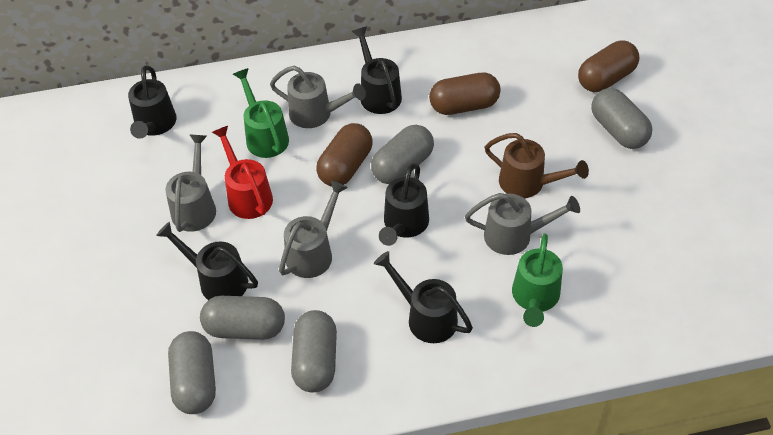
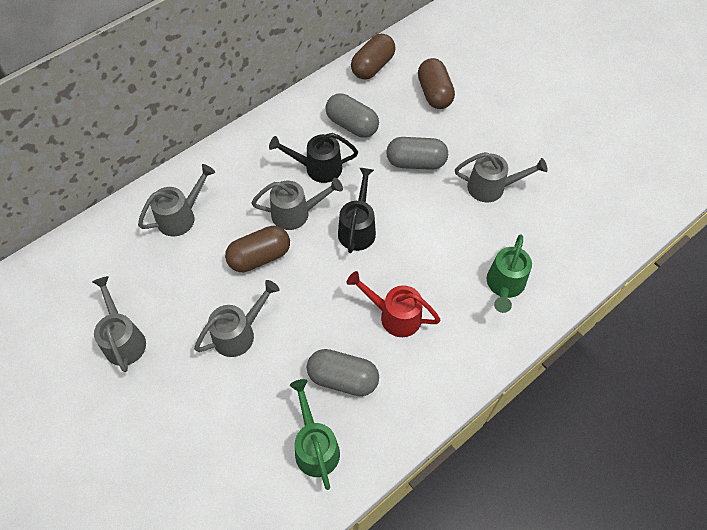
black watering can: 5 -> 2
brown watering can: 1 -> 0
grey capsule: 5 -> 3
grey watering can: 4 -> 5

